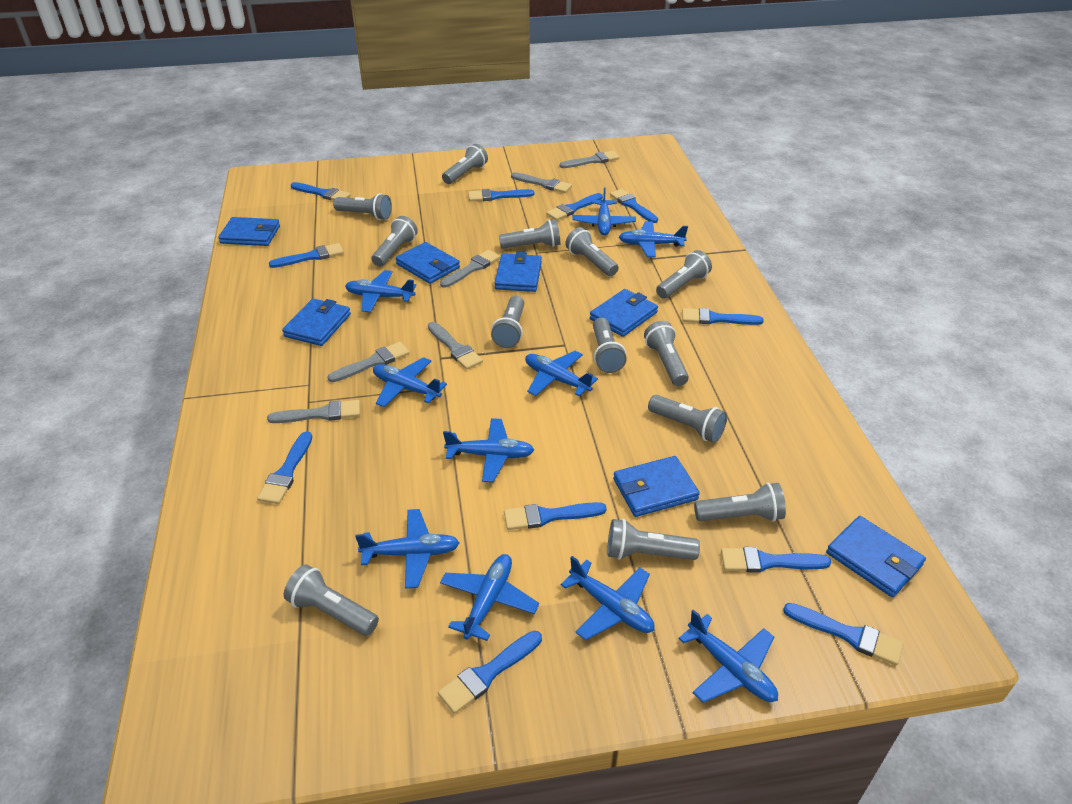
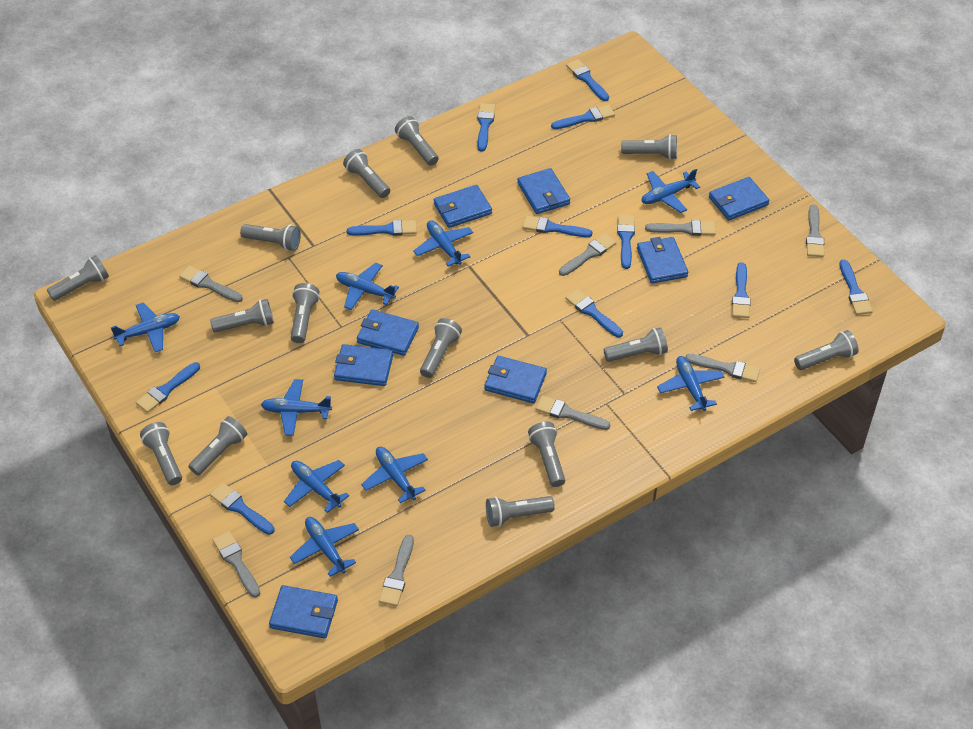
blue plane: 10 -> 9
blue wallet: 7 -> 8
grey brush: 6 -> 8
grey flashlight: 13 -> 14

